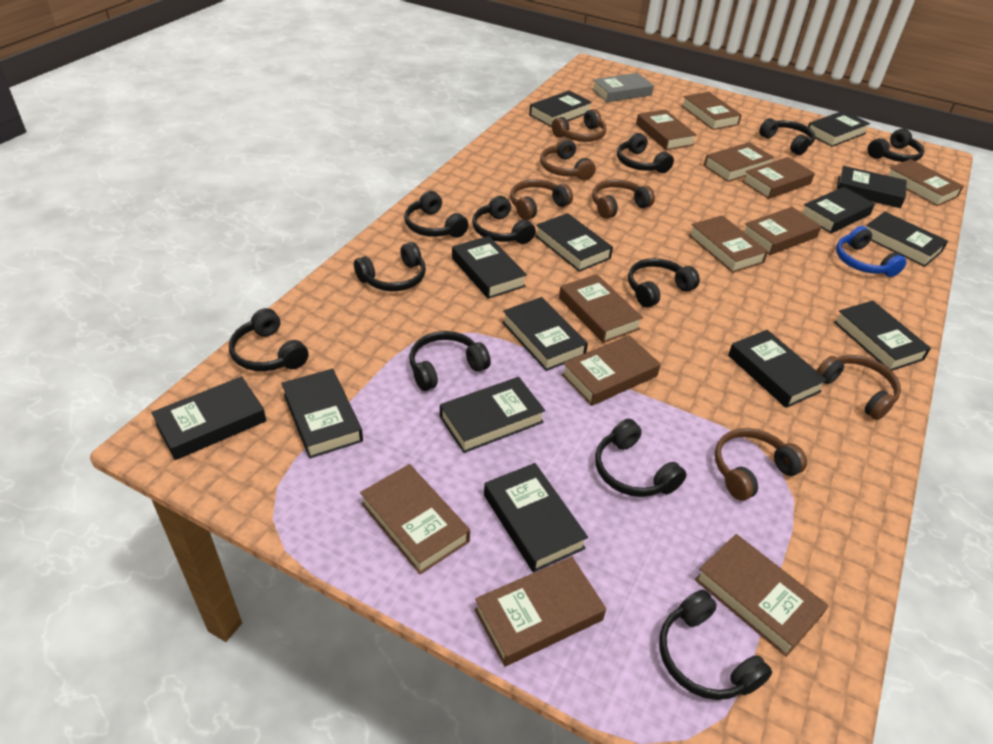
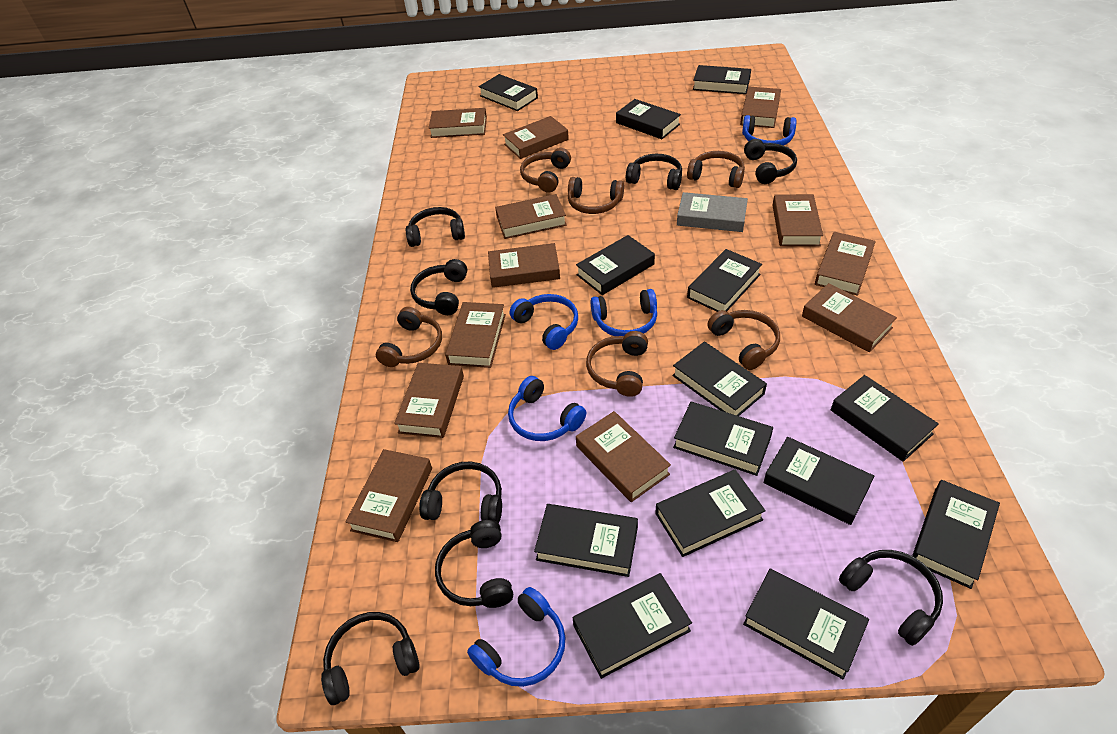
black headphones: 11 -> 8
blue headphones: 1 -> 5

